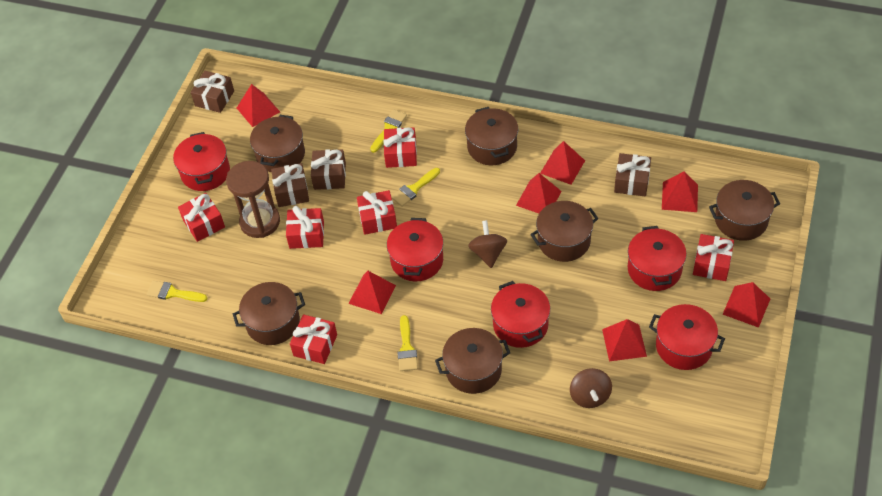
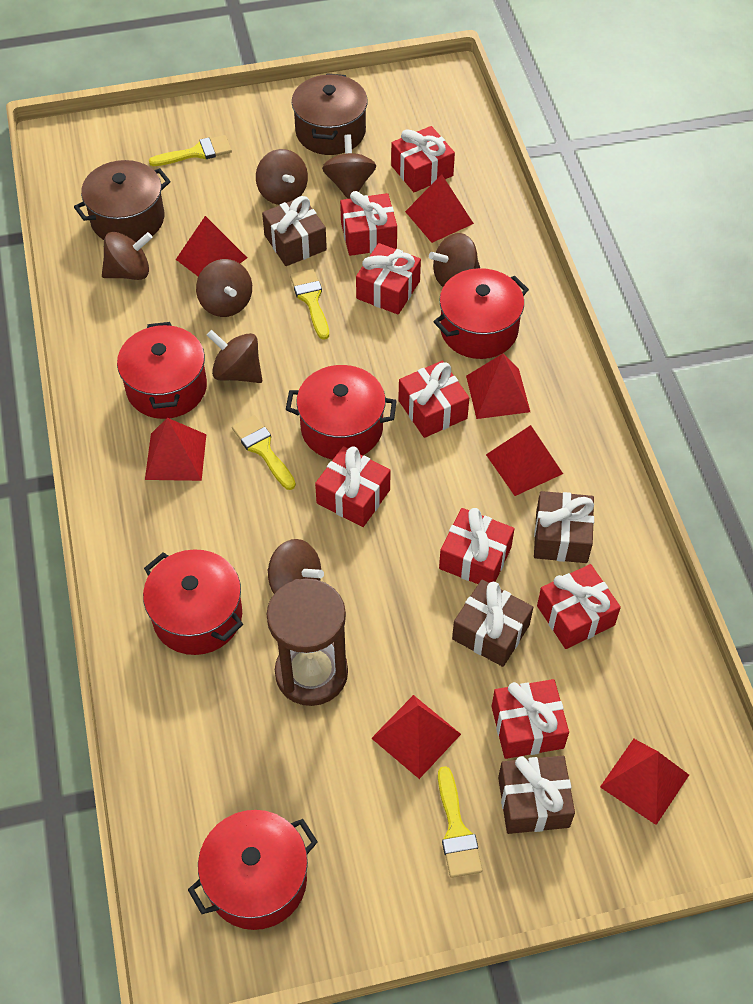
brown pot: 6 -> 2
brown spinning top: 2 -> 7
red gift: 6 -> 8

